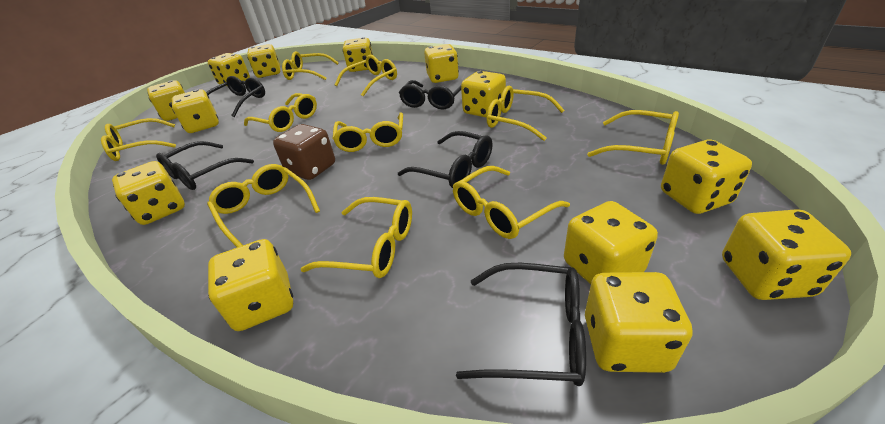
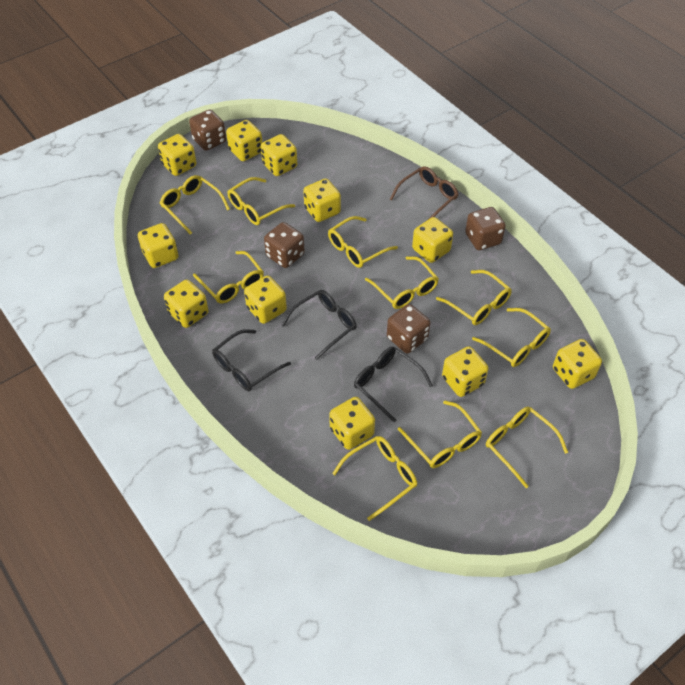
black glasses: 5 -> 3
brown dice: 1 -> 4
brown glasses: 0 -> 1
yellow dice: 13 -> 11

